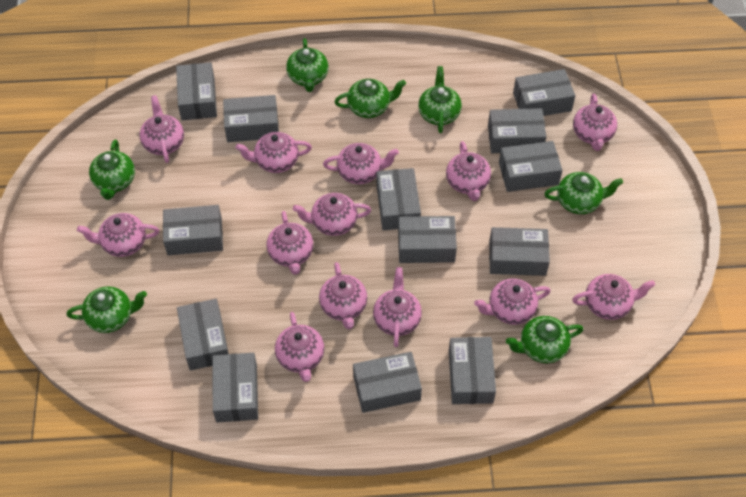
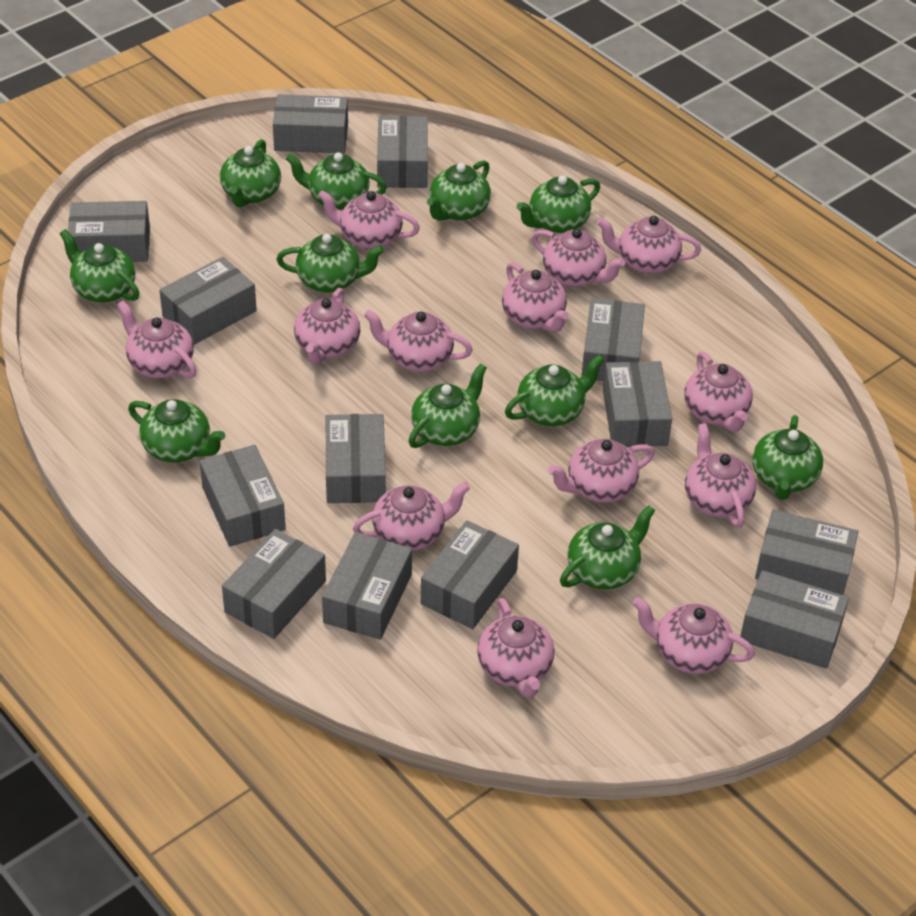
green teapot: 7 -> 11

